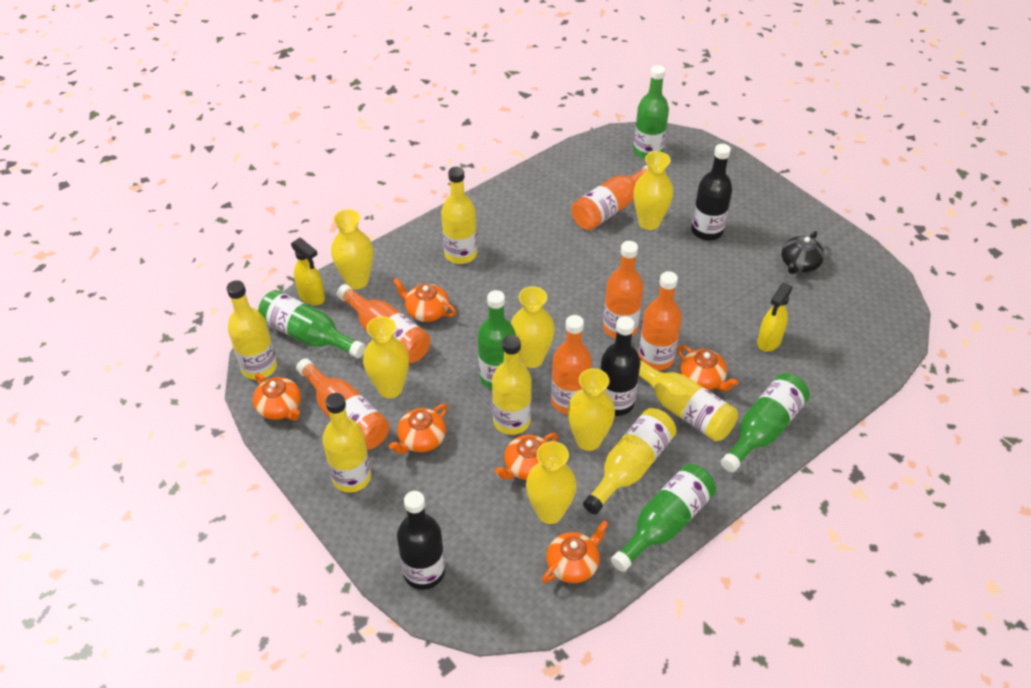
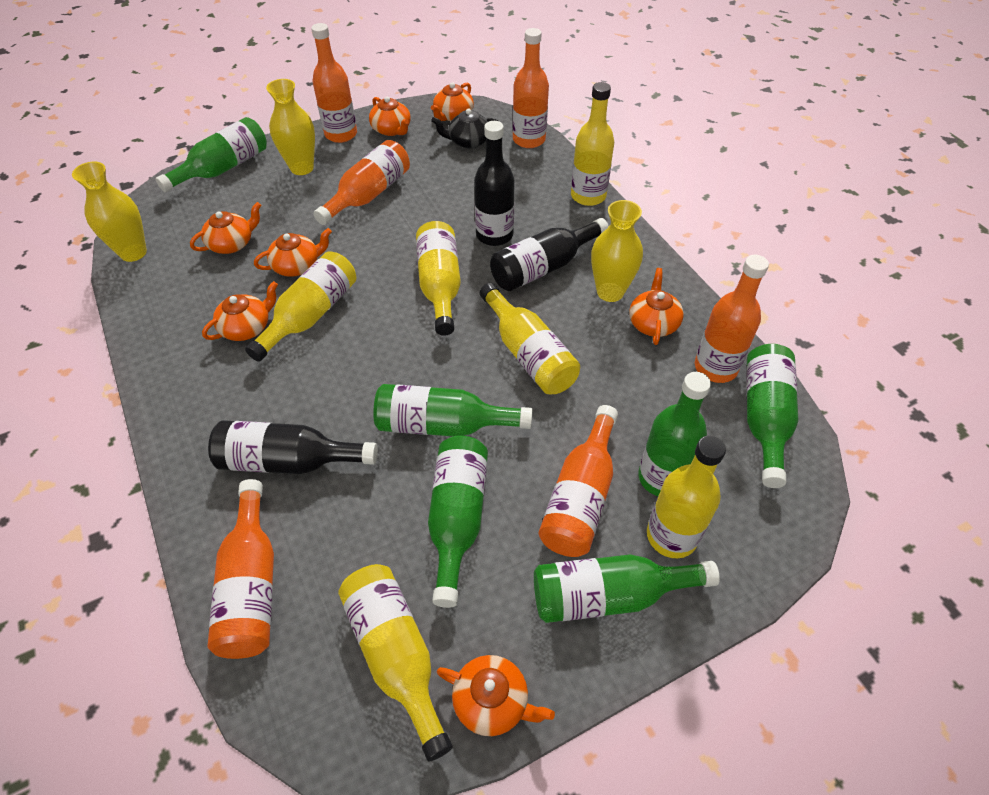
green bottle: 5 -> 6
orange teapot: 6 -> 7
yellow spray bottle: 2 -> 0
yellow vase: 6 -> 3

